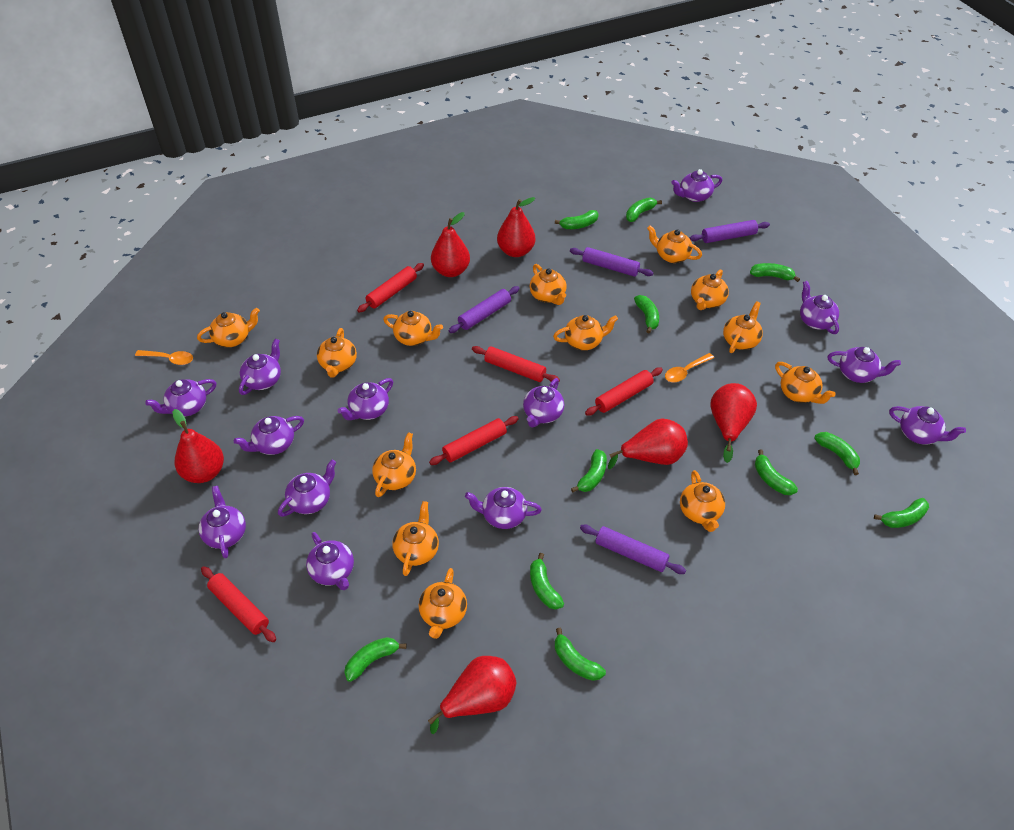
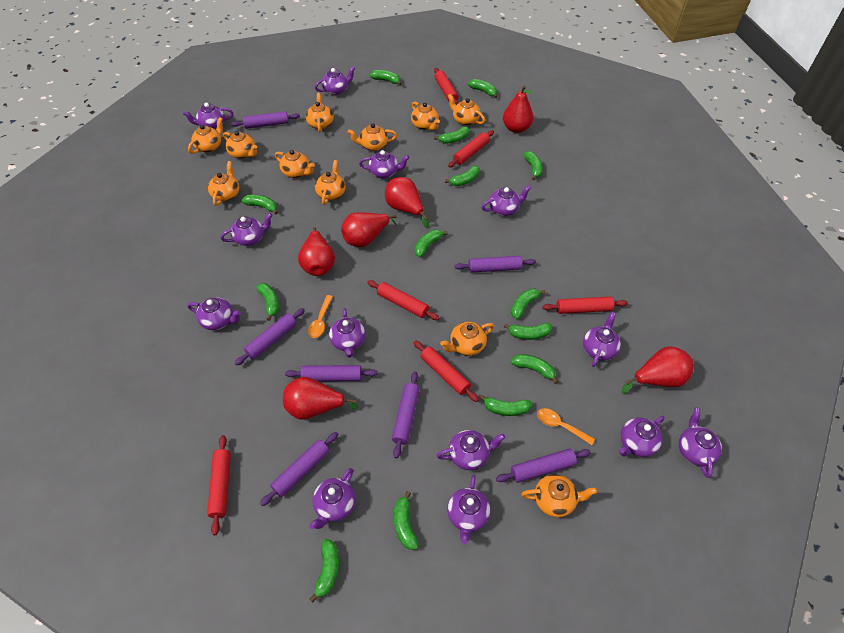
green banana: 11 -> 14
orange teapot: 13 -> 11
purple rolling pin: 4 -> 7
red rolling pin: 5 -> 6

